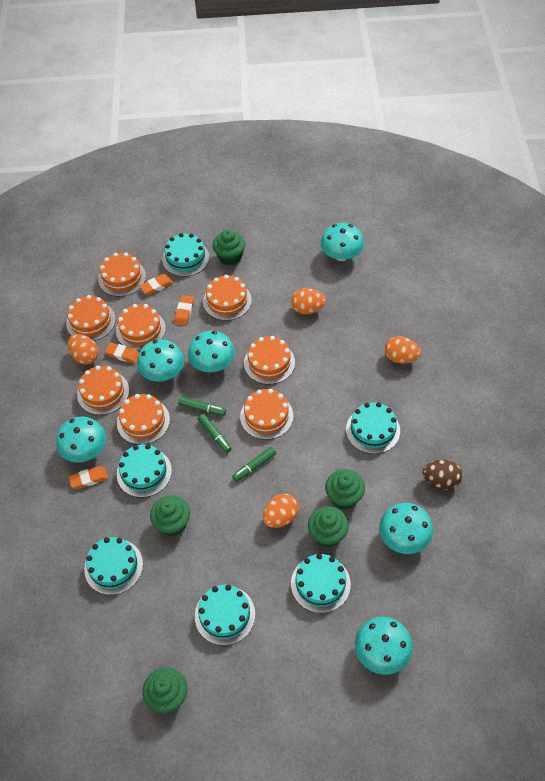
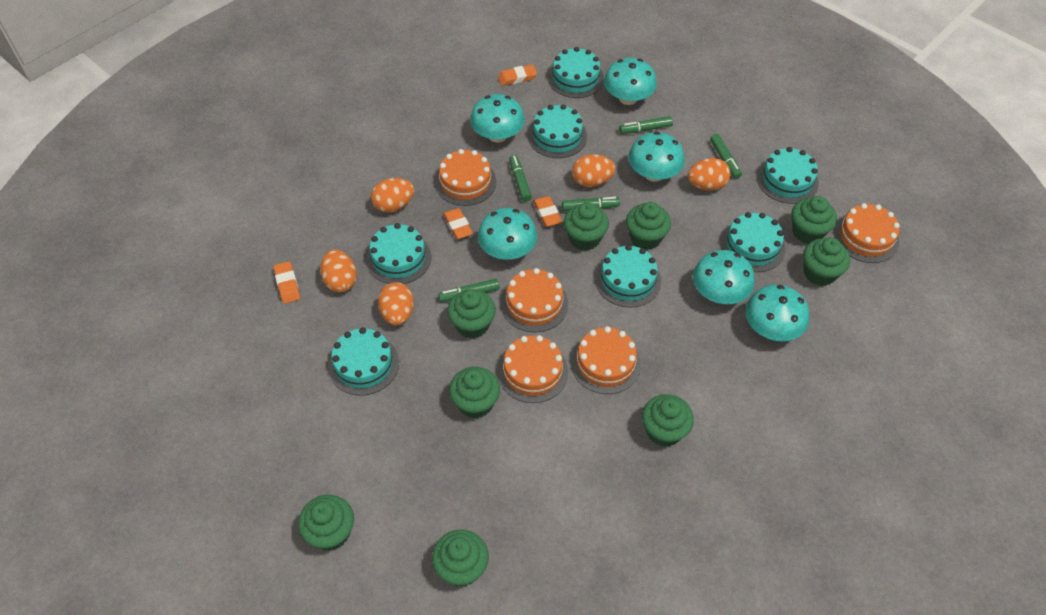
brown egg: 1 -> 0
green cupcake: 5 -> 9
green marker: 3 -> 5
orange cake: 8 -> 5
orange egg: 4 -> 5
turquoise cake: 6 -> 7

